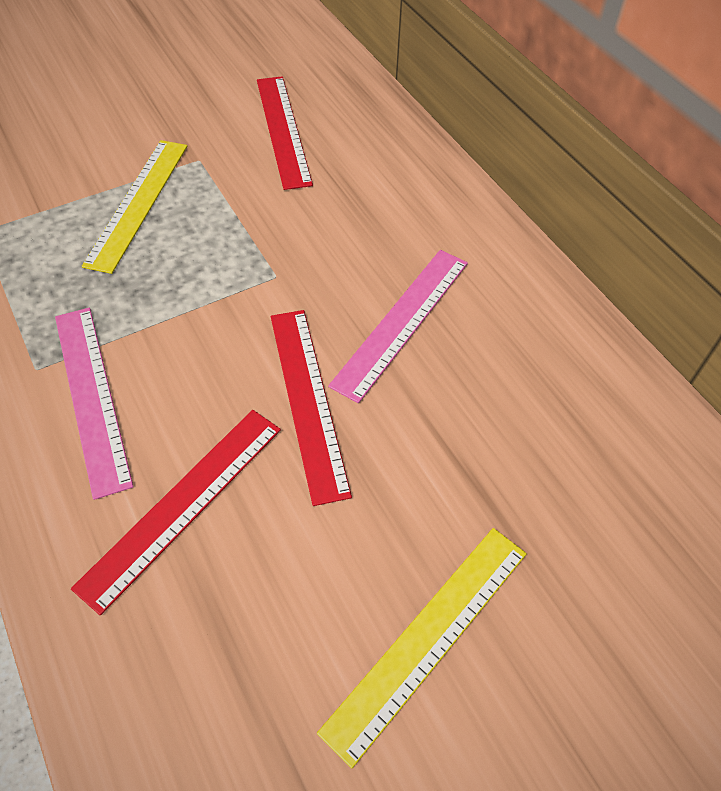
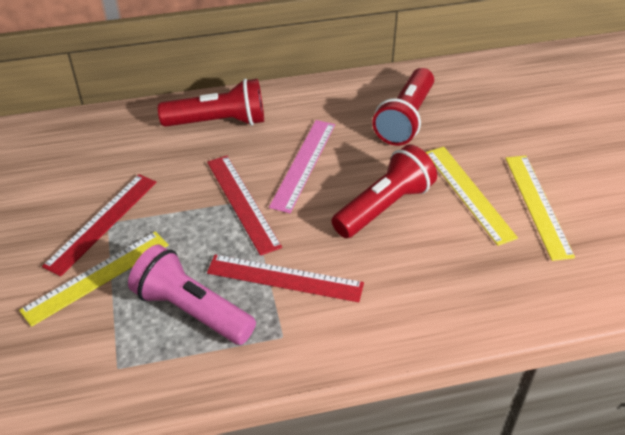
pink flashlight: 0 -> 1
pink ruler: 2 -> 1
red flashlight: 0 -> 3
yellow ruler: 2 -> 3

